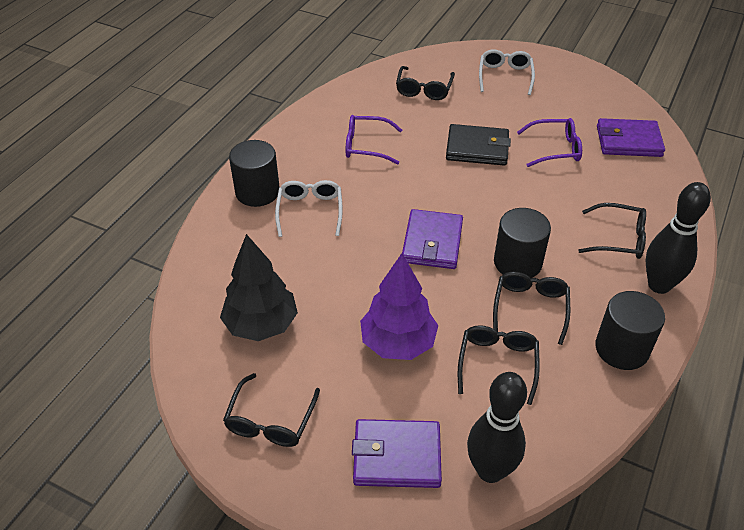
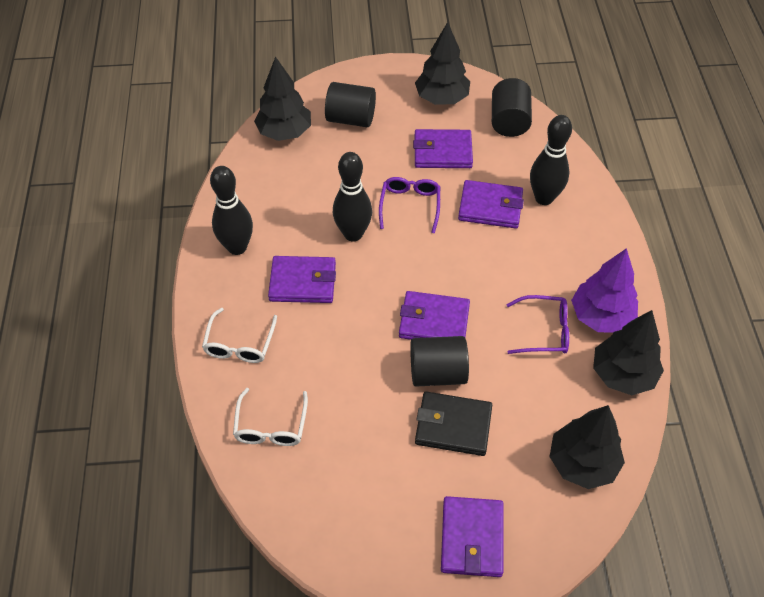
black bowling pin: 2 -> 3
black glasses: 5 -> 0
black tree: 1 -> 4
purple wallet: 3 -> 5

